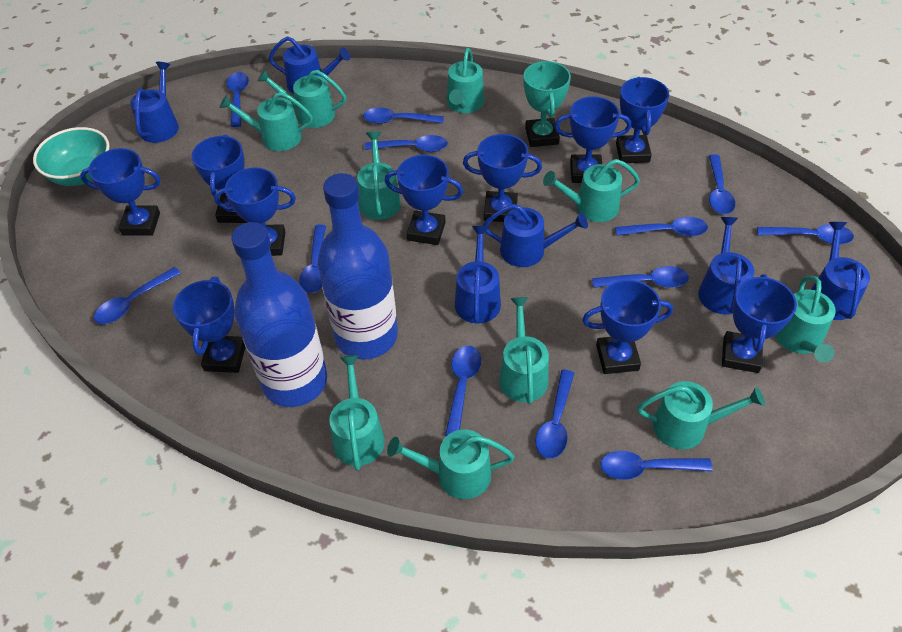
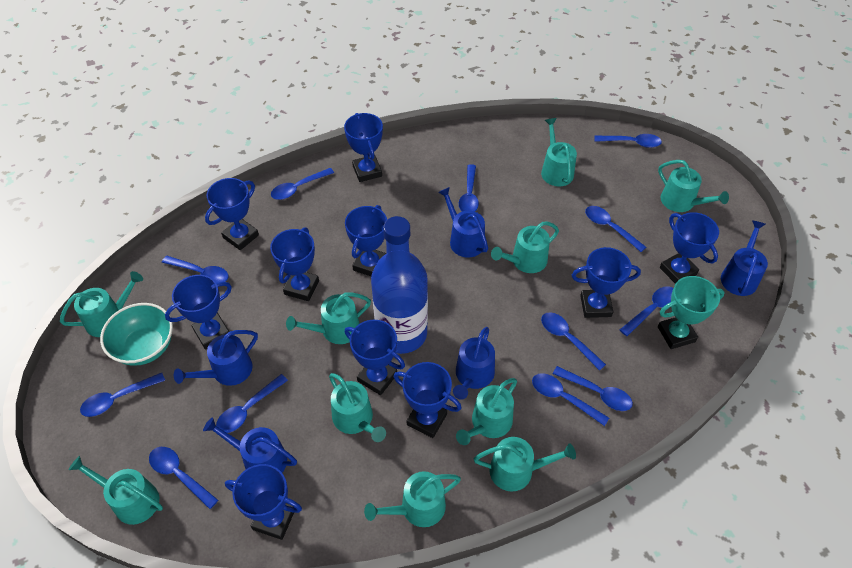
blue bottle: 2 -> 1
blue watering can: 6 -> 5

